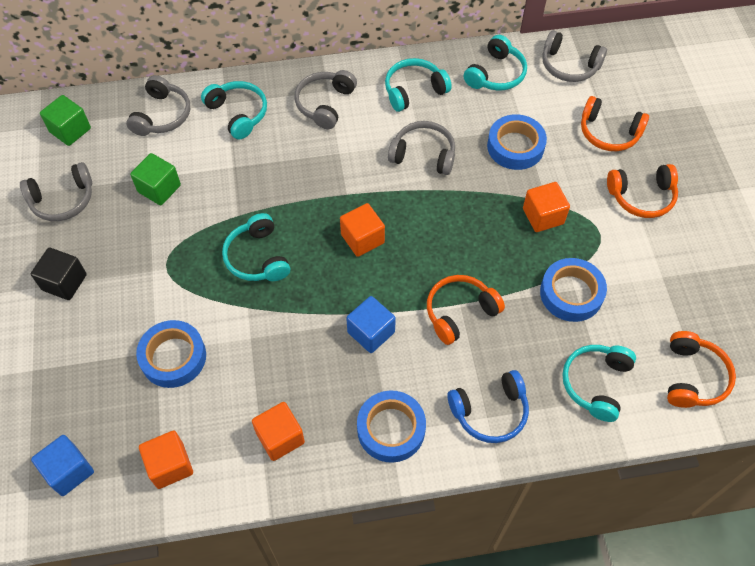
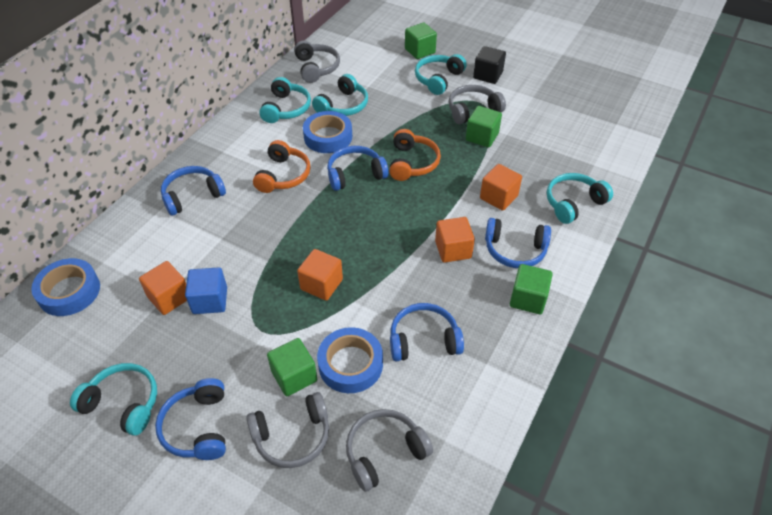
blue cube: 2 -> 1
blue headphones: 1 -> 5
blue tape: 4 -> 3
green cube: 2 -> 4
grey headphones: 5 -> 4
orange headphones: 4 -> 2

